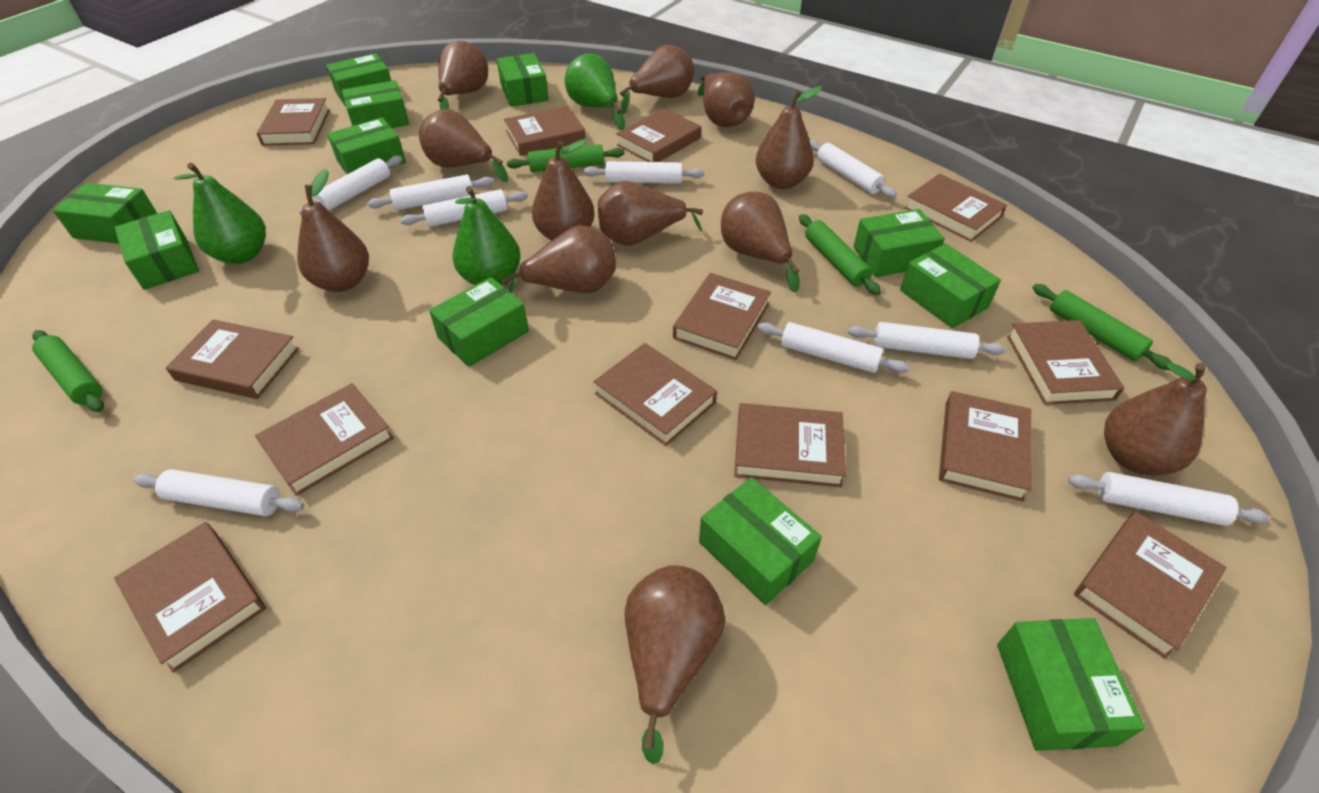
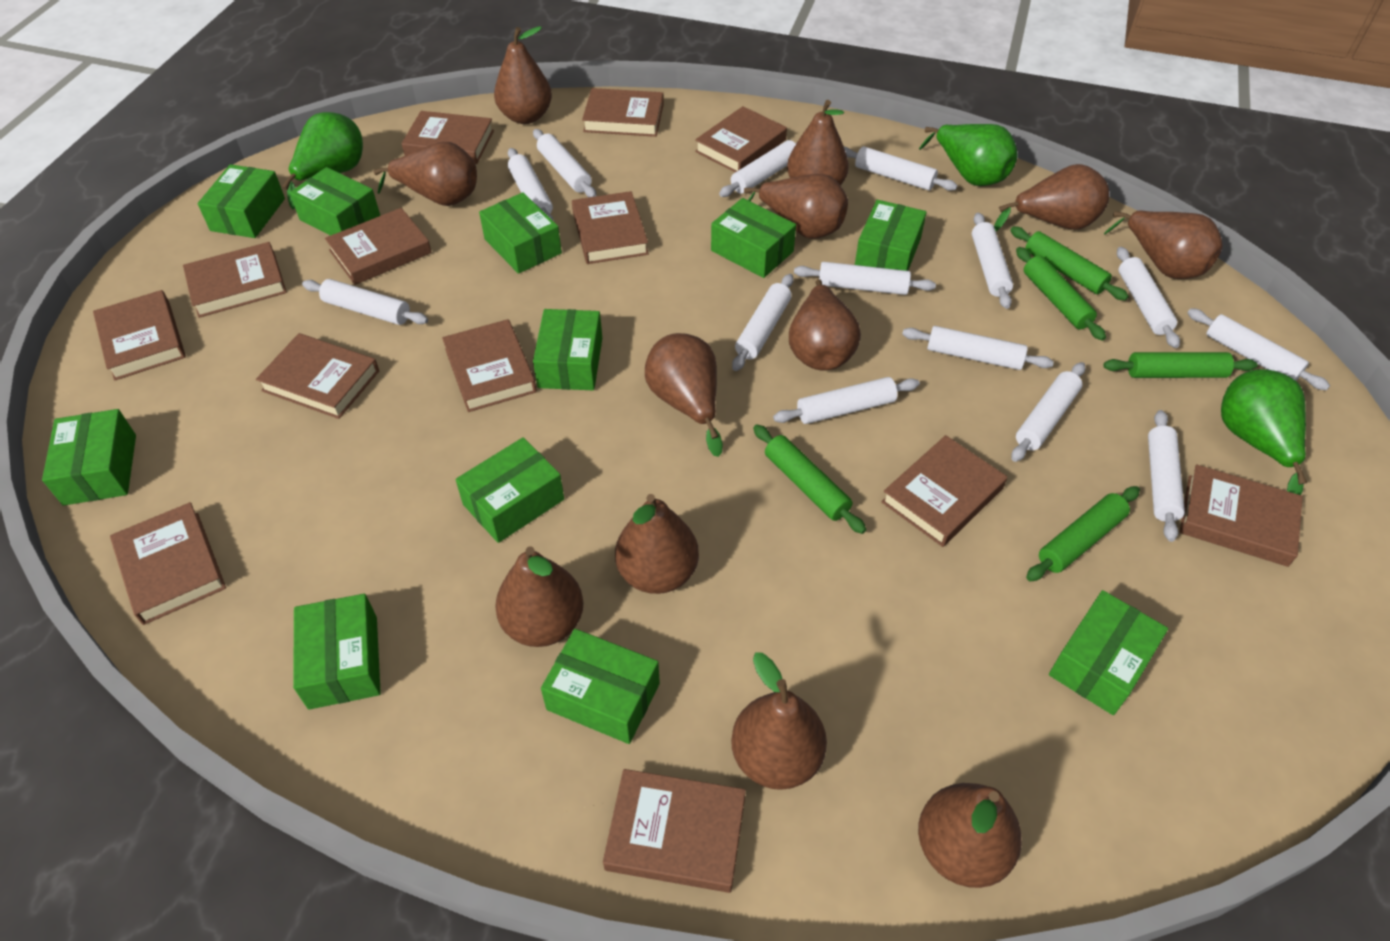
green rolling pin: 4 -> 5
white rolling pin: 9 -> 14

